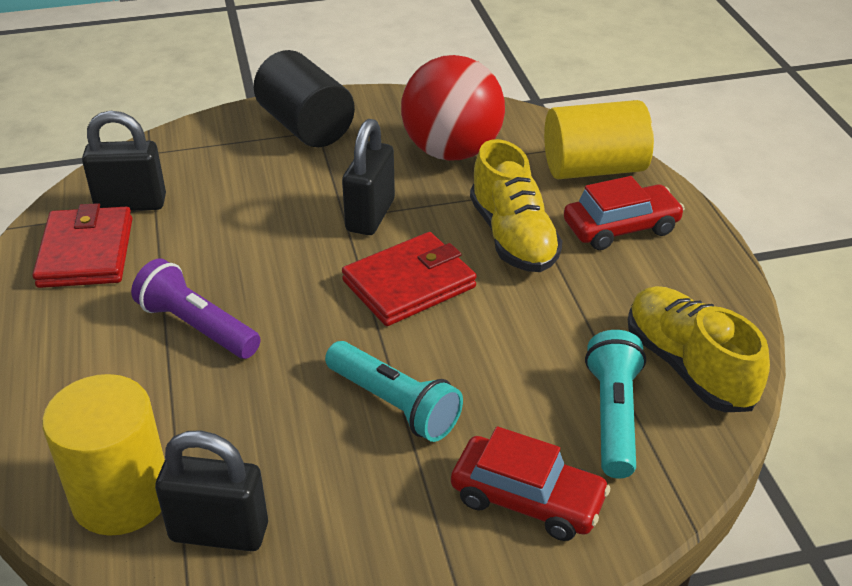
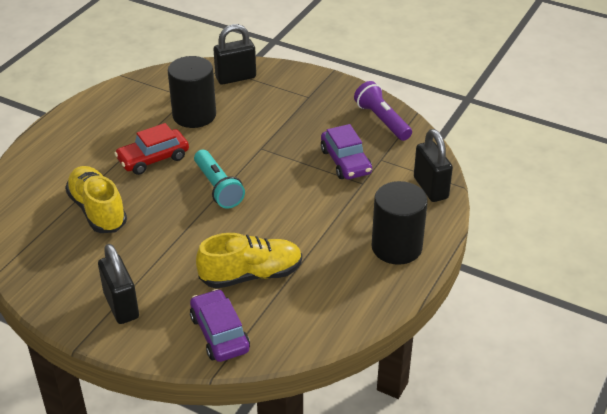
black cylinder: 1 -> 2
purple car: 0 -> 2
red ball: 1 -> 0
red car: 2 -> 1
red wallet: 2 -> 0
turquoise flashlight: 2 -> 1
yellow cylinder: 2 -> 0

